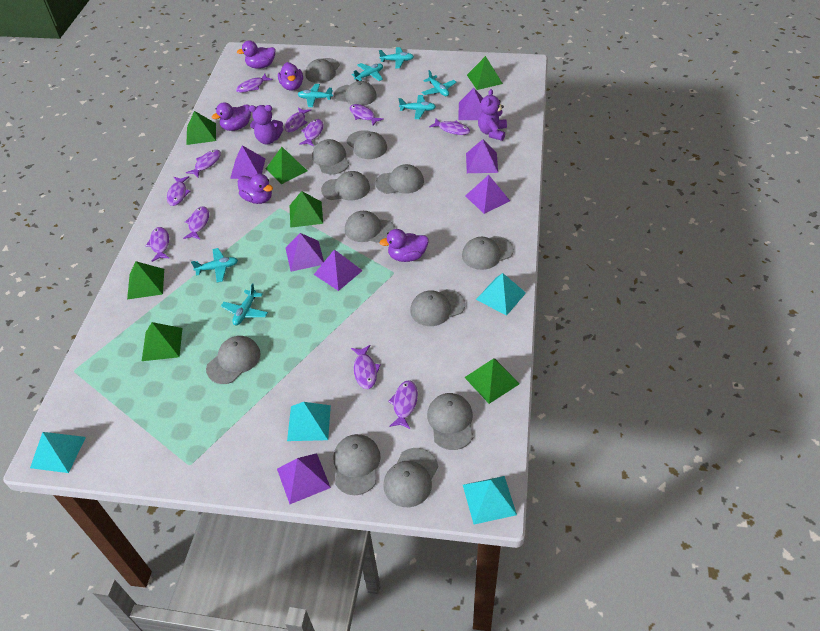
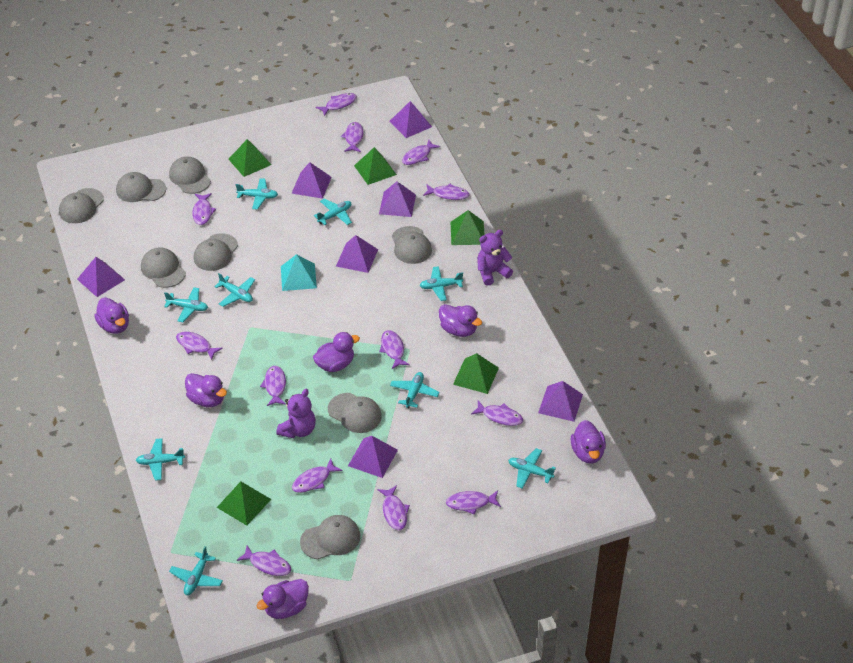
green pyramid: 7 -> 5
grey cap: 13 -> 8
purple duck: 5 -> 6
purple fish: 11 -> 13
turquoise plane: 7 -> 9
turquoise pyramid: 4 -> 1

